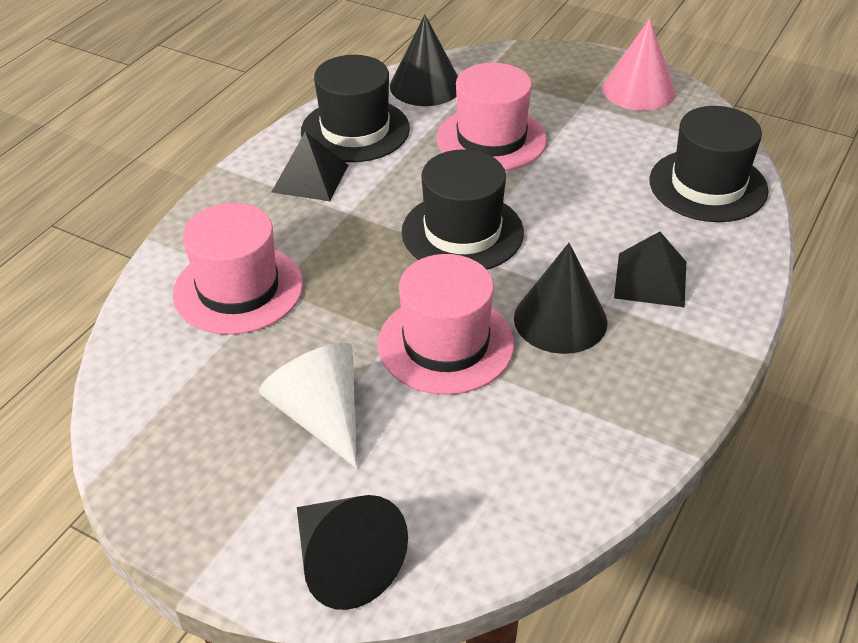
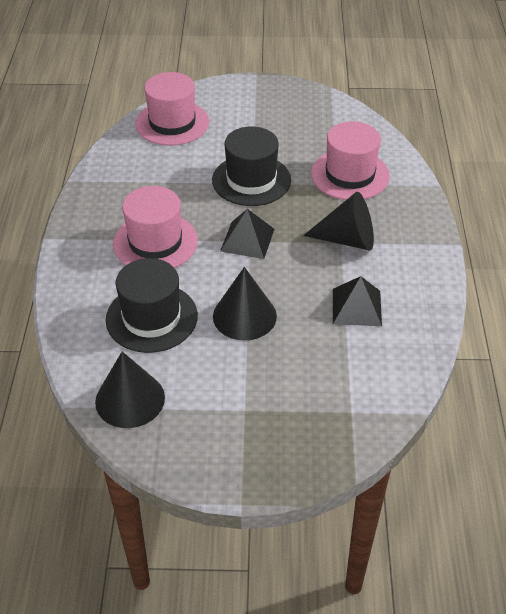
black hat: 3 -> 2
pink cone: 1 -> 0
white cone: 1 -> 0

